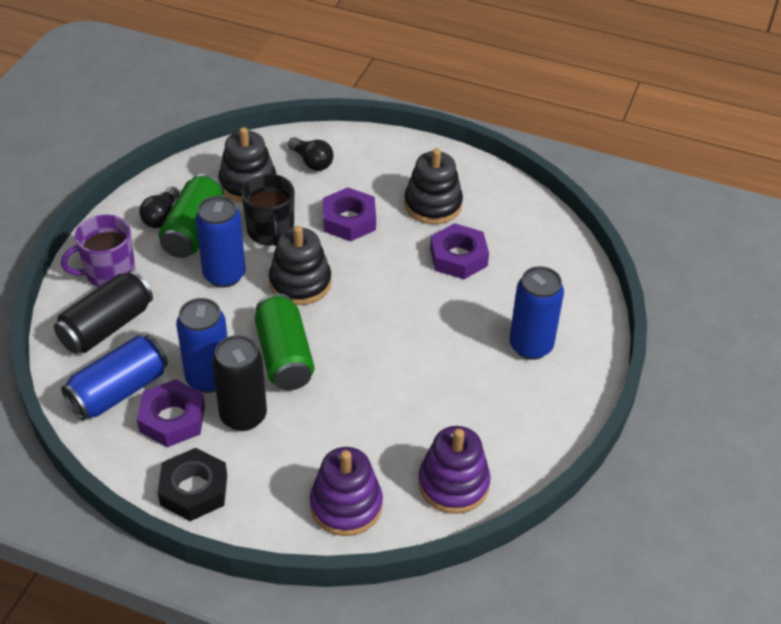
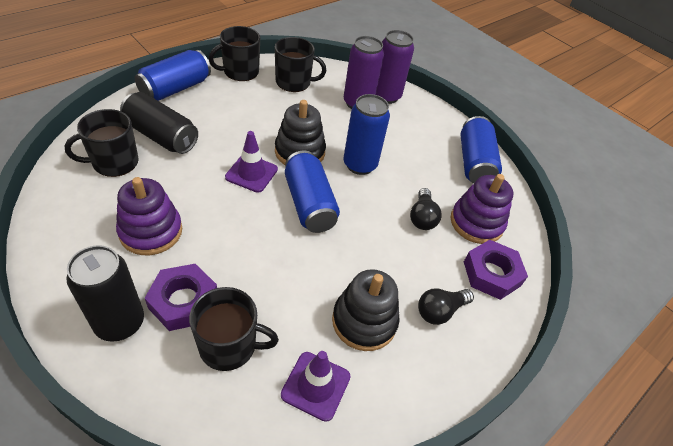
black mug: 1 -> 4
black nut: 1 -> 0
black stacking toy: 3 -> 2
green can: 2 -> 0
purple can: 0 -> 2
purple mug: 1 -> 0
purple nut: 3 -> 2
purple traffic cone: 0 -> 2

